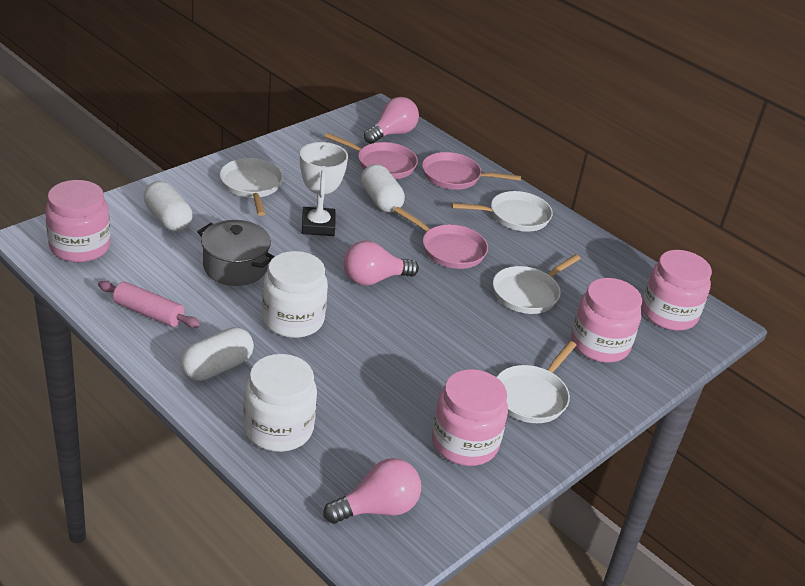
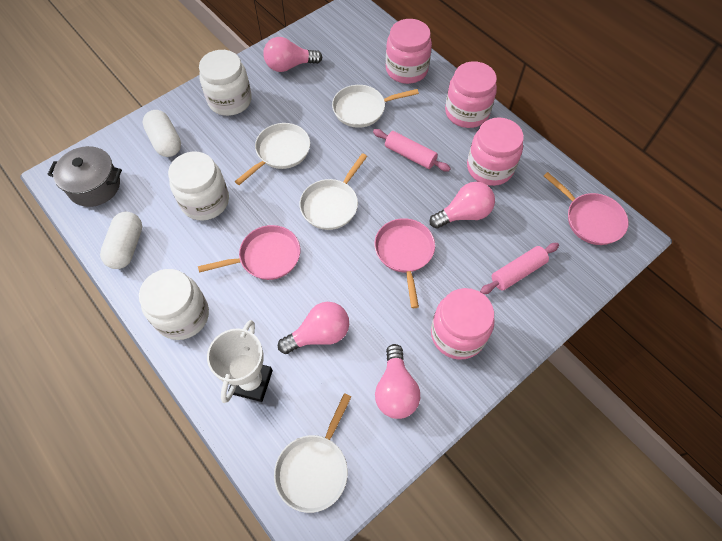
pink light bulb: 3 -> 4
pink rolling pin: 1 -> 2
white capsule: 3 -> 2
white jar: 2 -> 3

